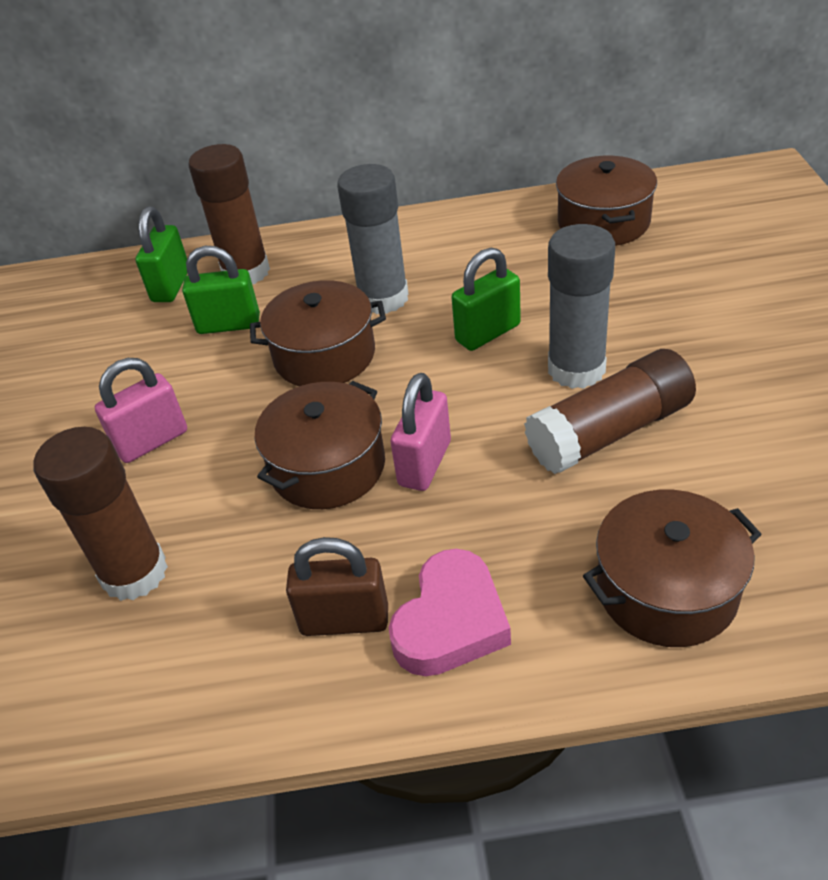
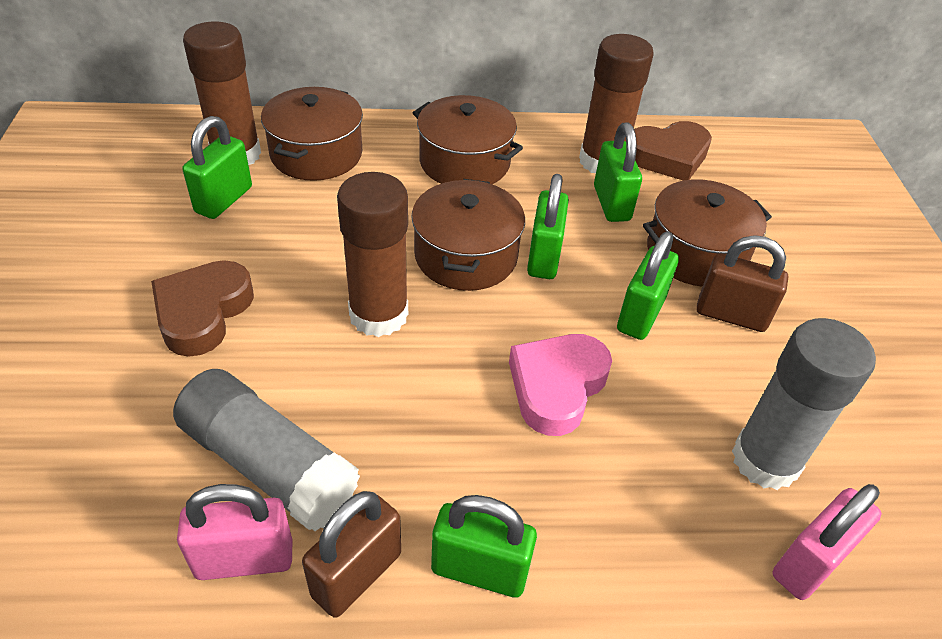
brown heart: 0 -> 2
brown padlock: 1 -> 2
green padlock: 3 -> 5

